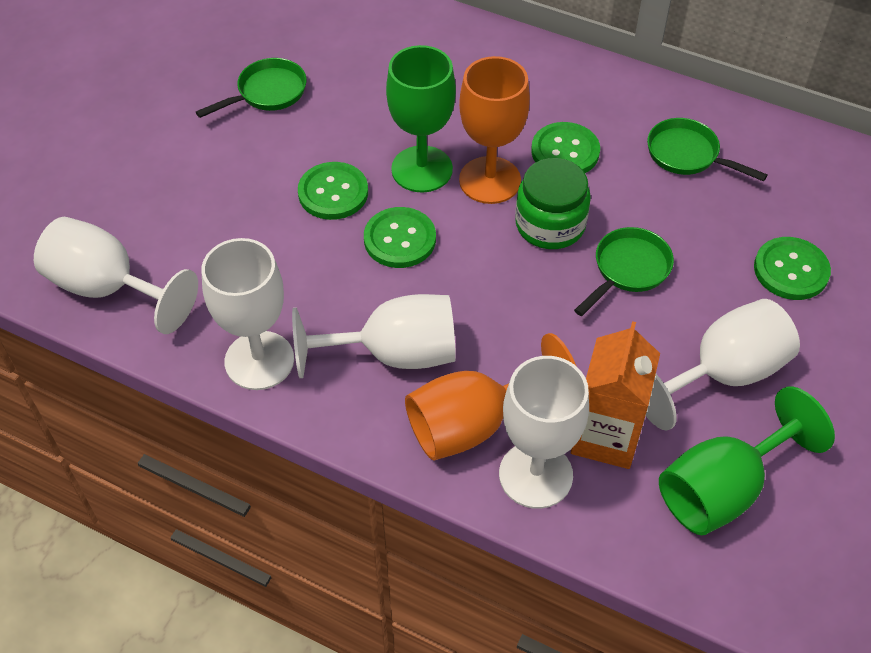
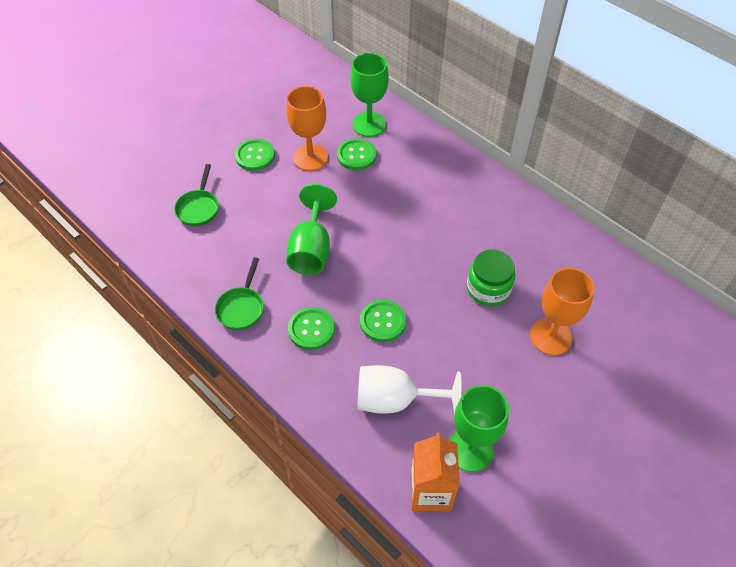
green goblet: 2 -> 3
green pan: 3 -> 2
white goblet: 5 -> 1

